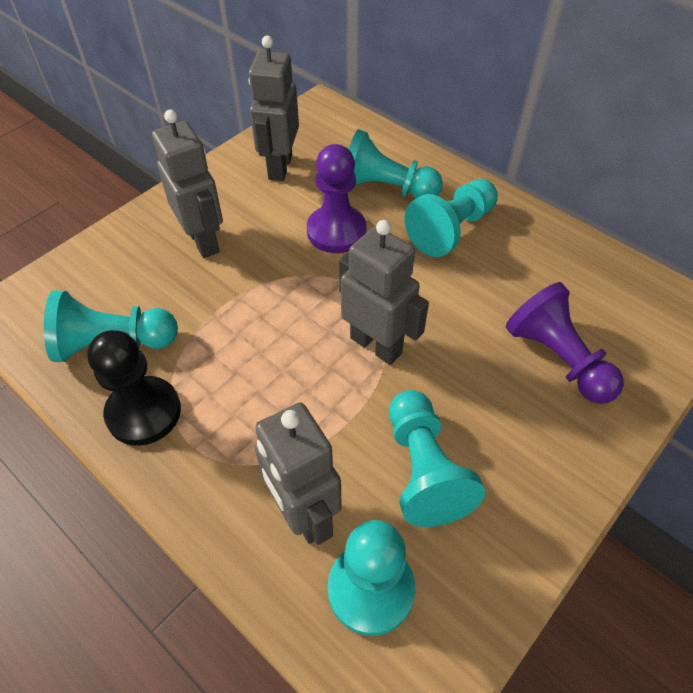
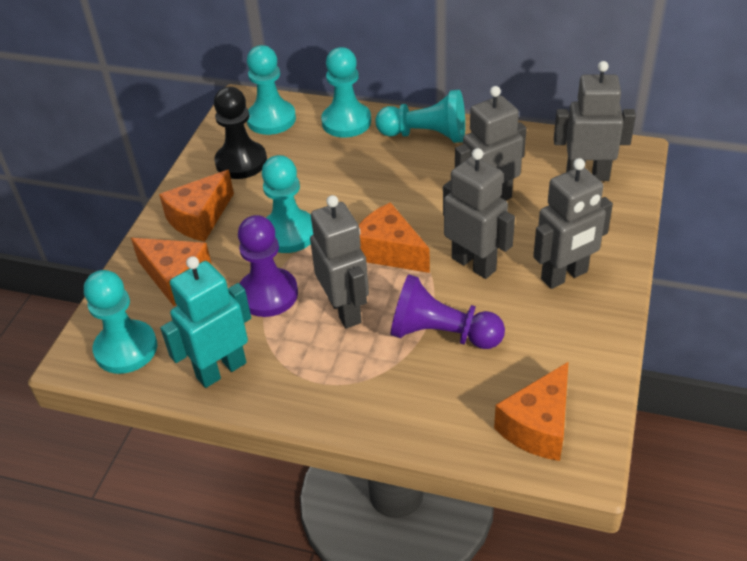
grey robot: 4 -> 5
orange cheese: 0 -> 4
turquoise robot: 0 -> 1

